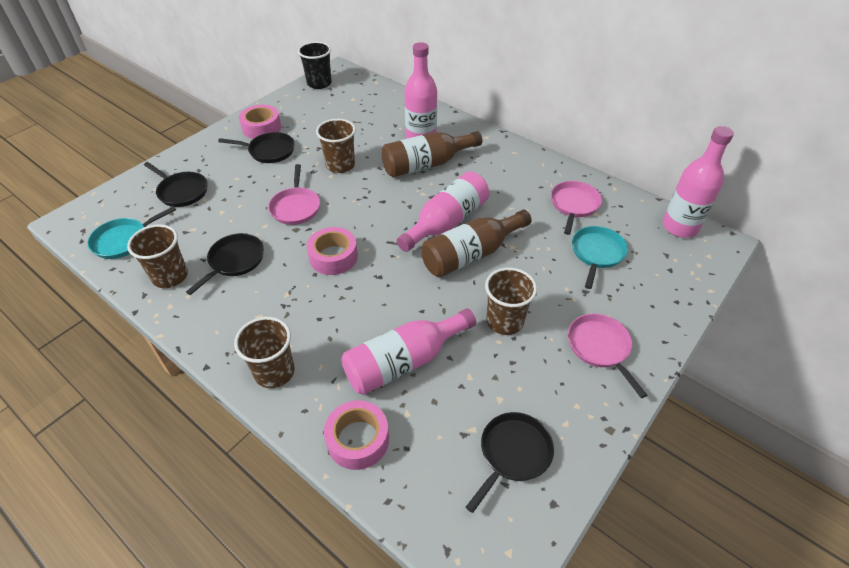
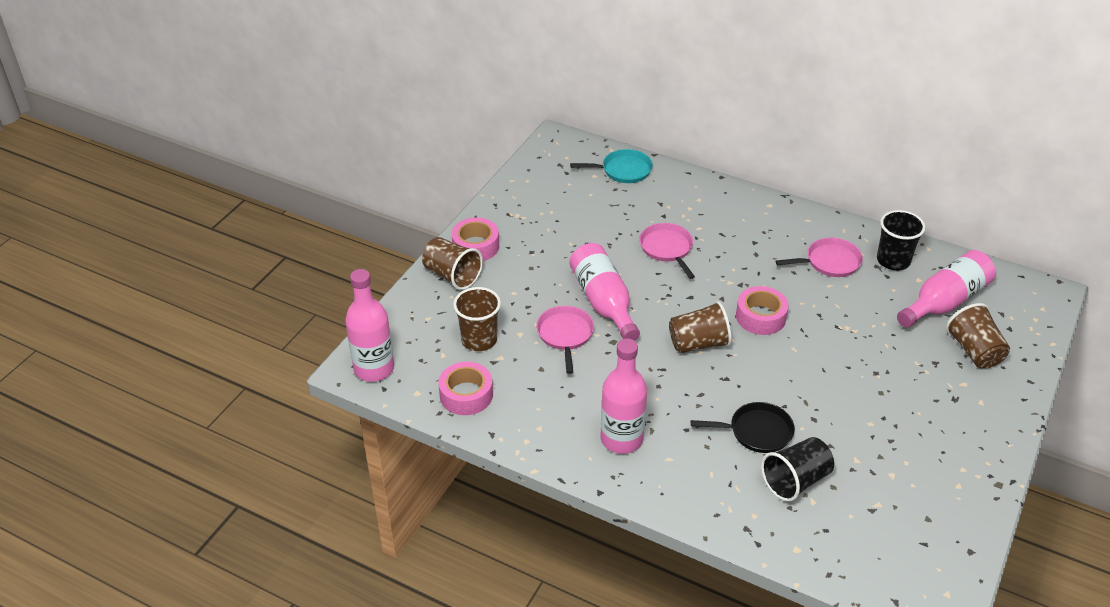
black cup: 1 -> 2
black pan: 4 -> 1
brown bottle: 2 -> 0
turquoise pan: 2 -> 1

